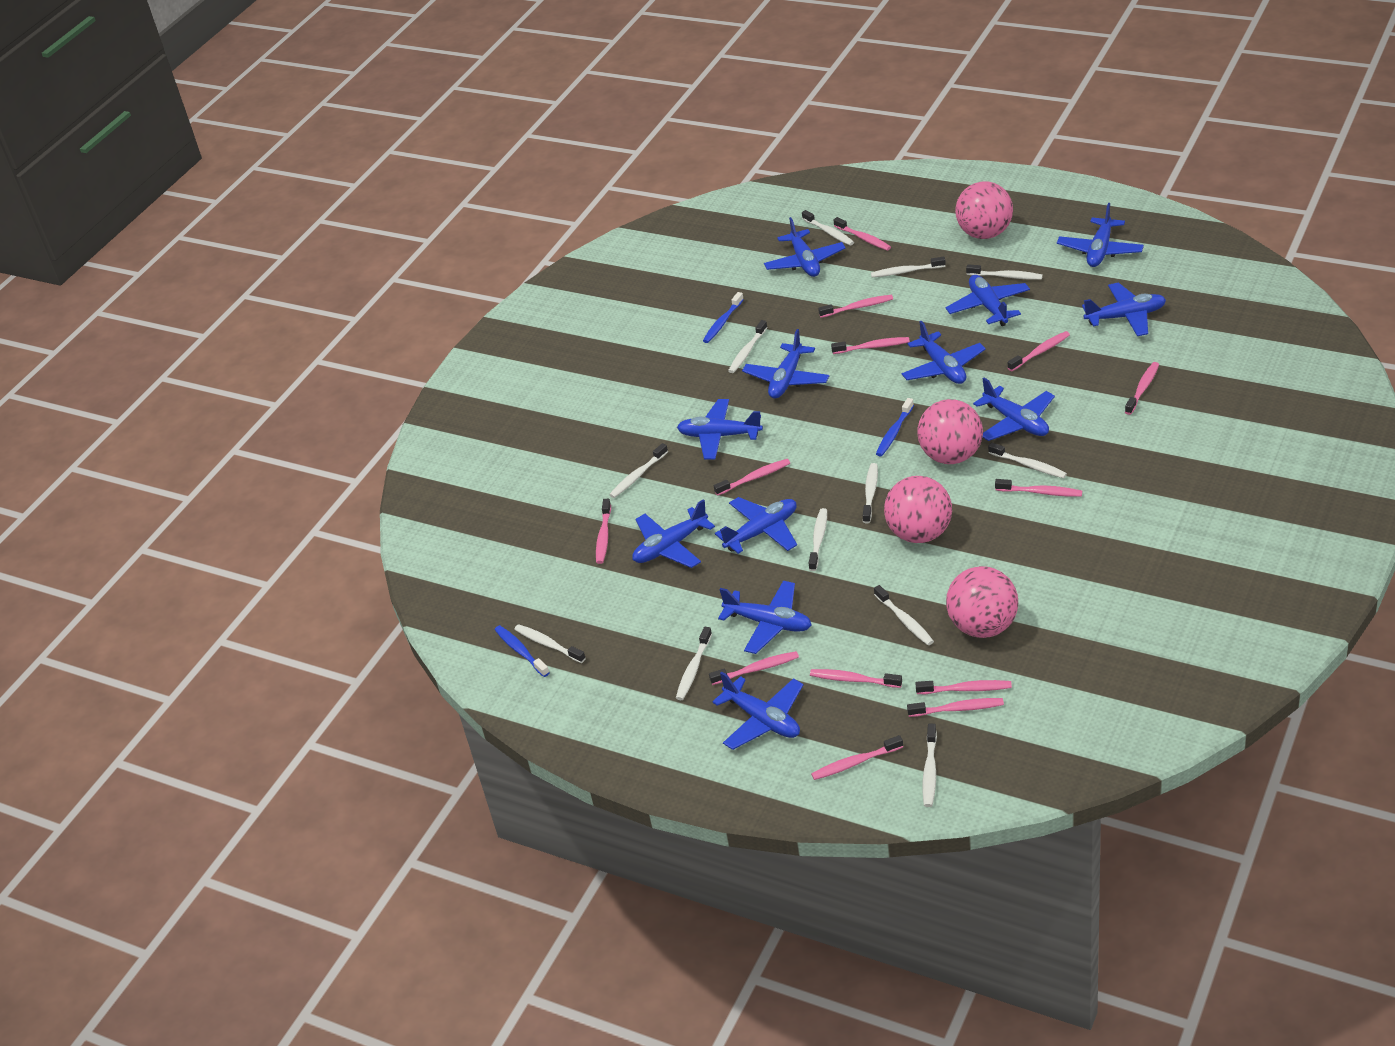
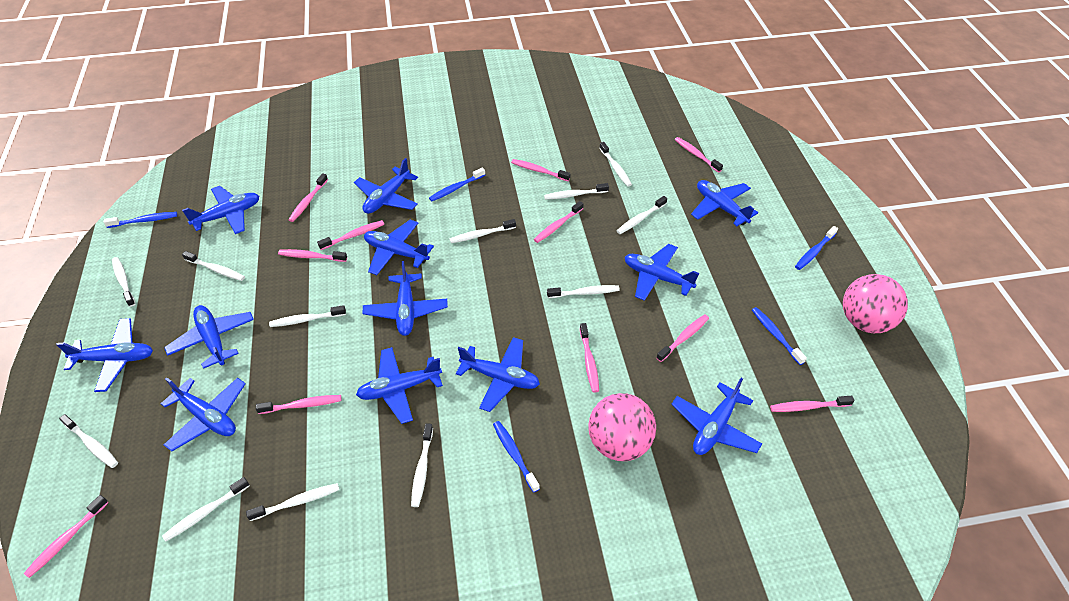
blue toothbrush: 3 -> 5
pink ball: 4 -> 2
pink toothbrush: 13 -> 11

